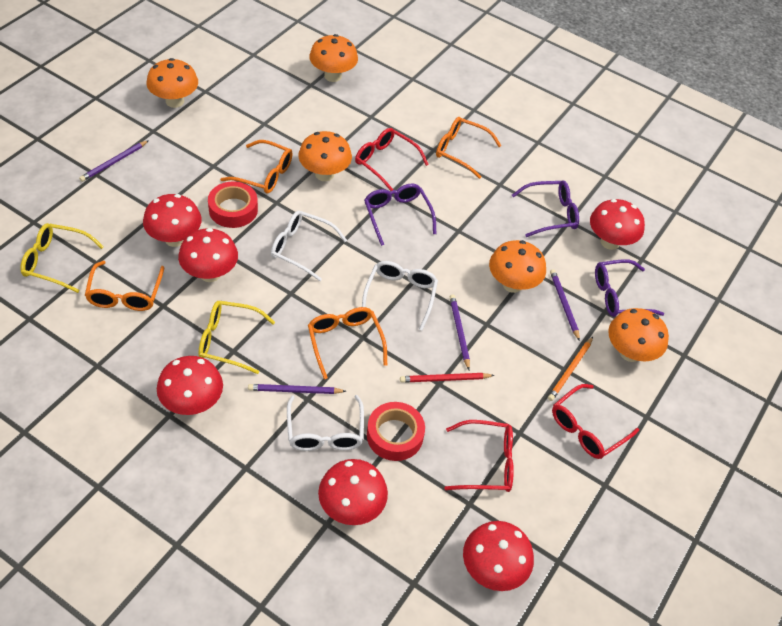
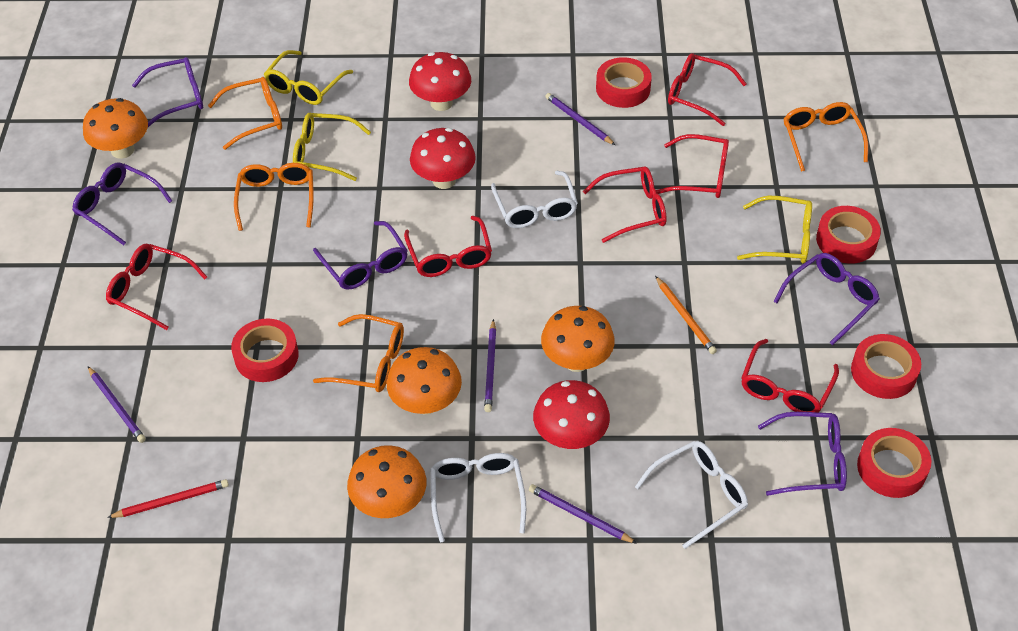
orange mushroom: 5 -> 4
purple glasses: 3 -> 5
red glasses: 3 -> 6
red mushroom: 6 -> 3
red tape: 2 -> 5
yellow glasses: 2 -> 3

